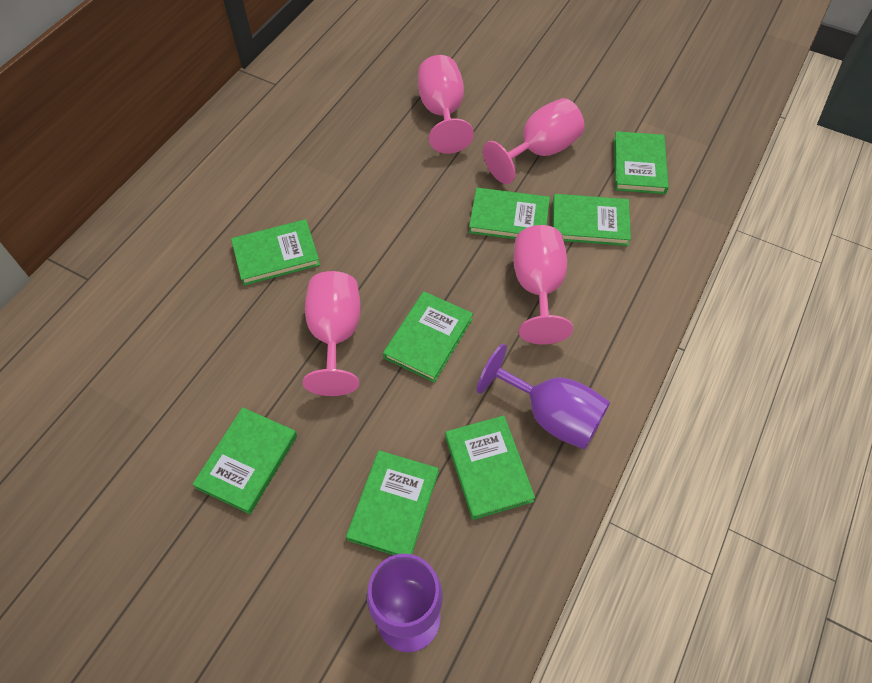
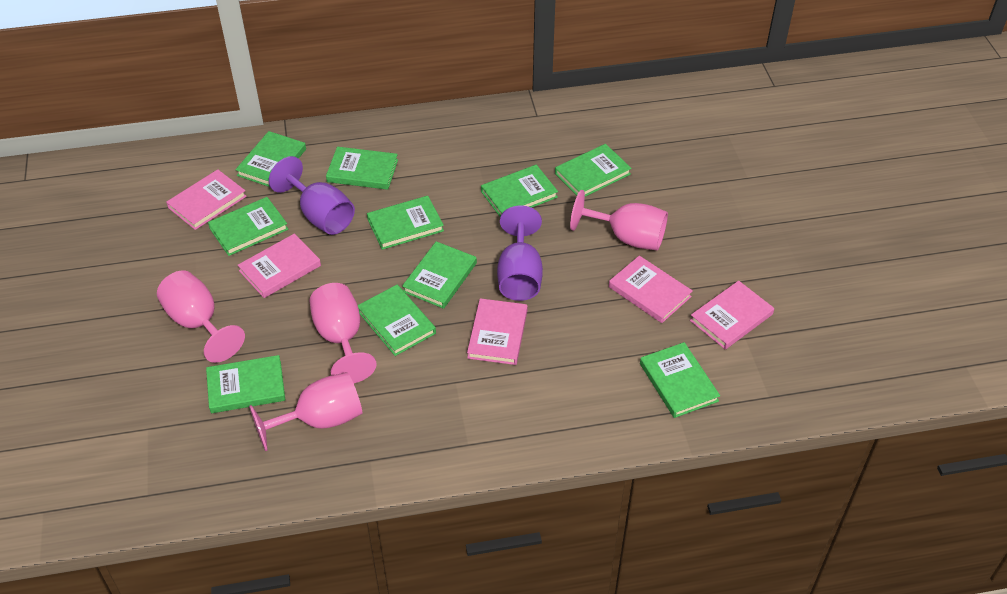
green book: 8 -> 10
pink book: 0 -> 5

